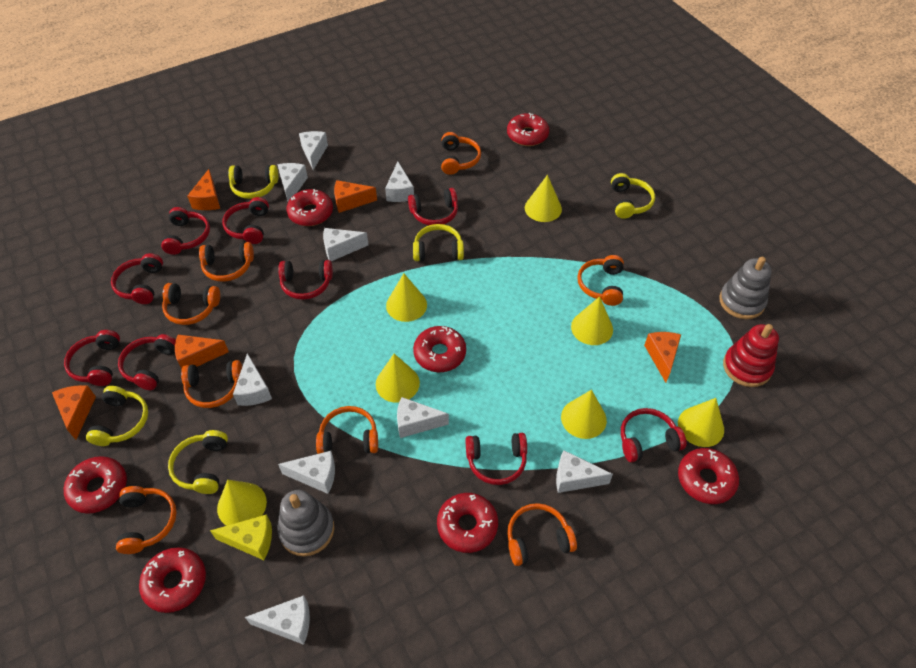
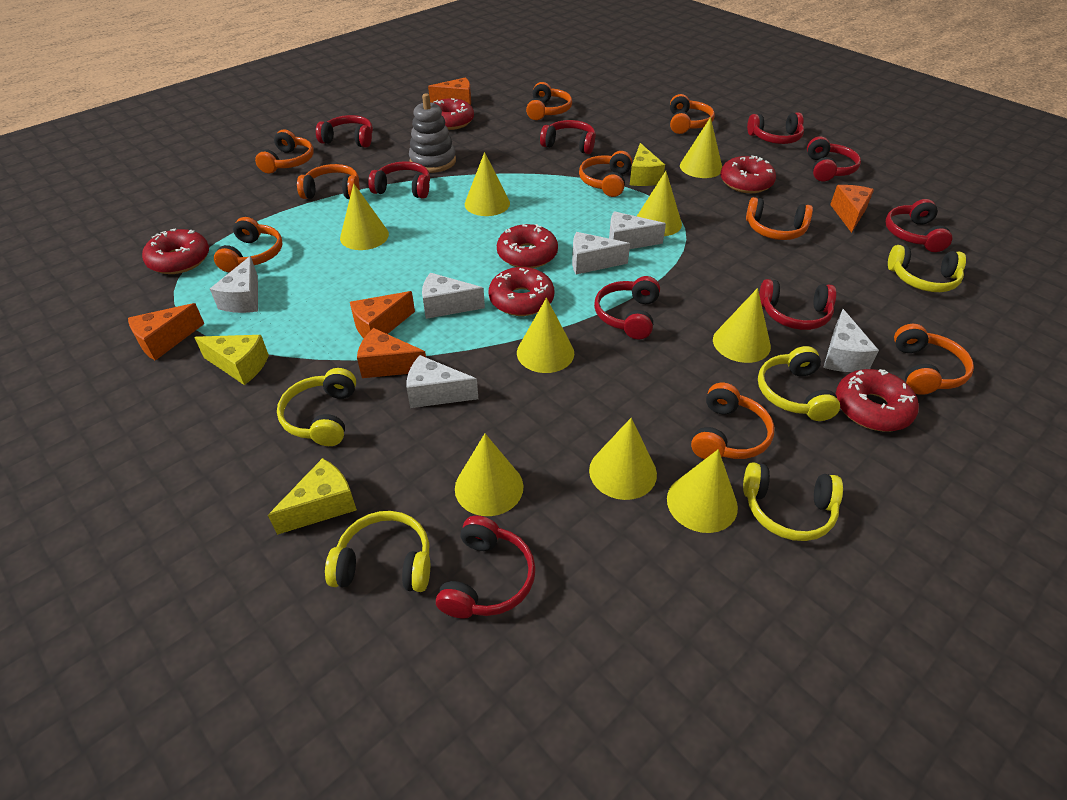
grey stacking toy: 2 -> 1
orange headphones: 8 -> 9
red donut: 7 -> 6
red stacking toy: 1 -> 0
white cheese: 9 -> 6
yellow cheese: 1 -> 3
yellow cone: 7 -> 9

